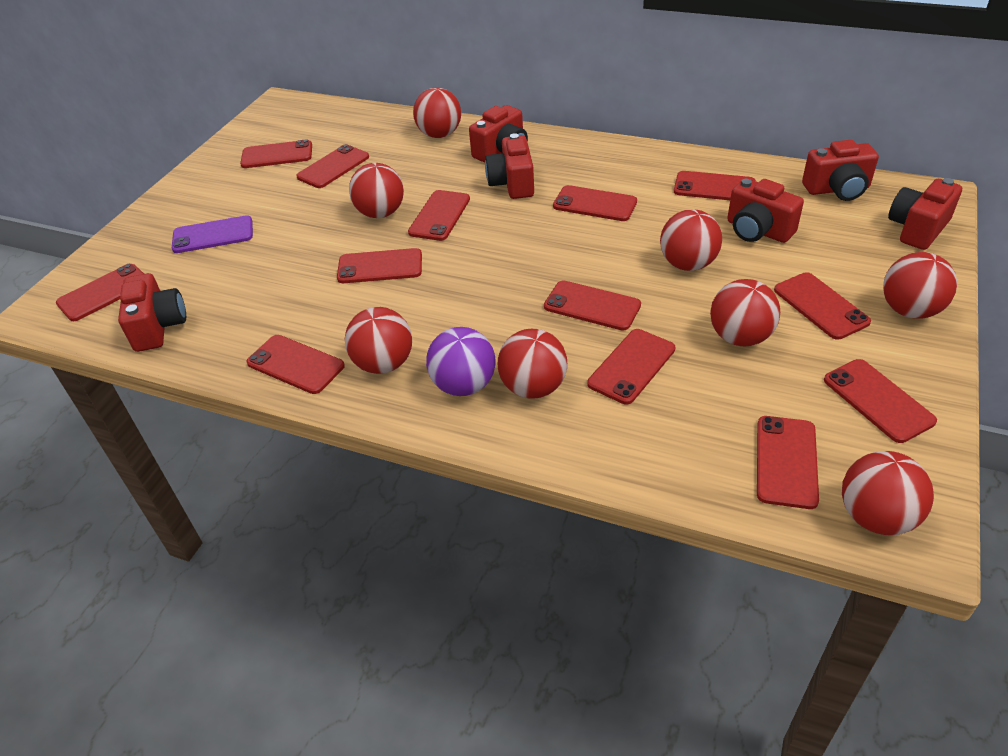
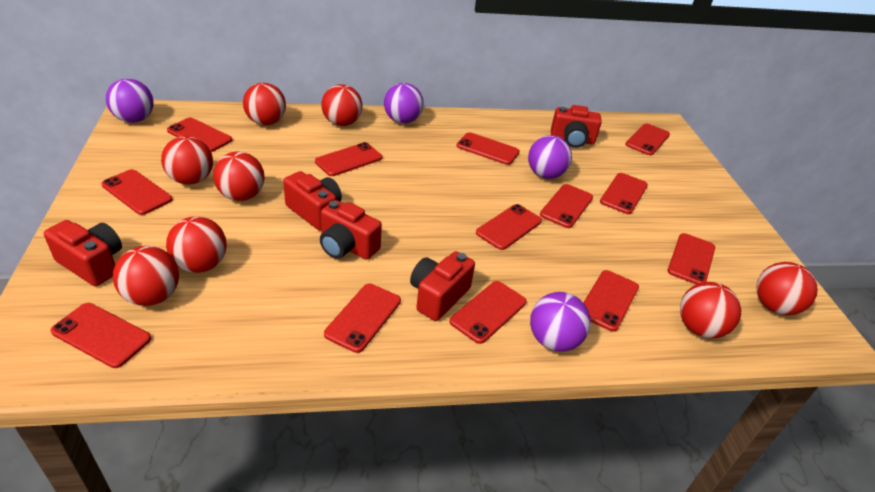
purple ball: 1 -> 4
purple phone: 1 -> 0
red camera: 6 -> 5

